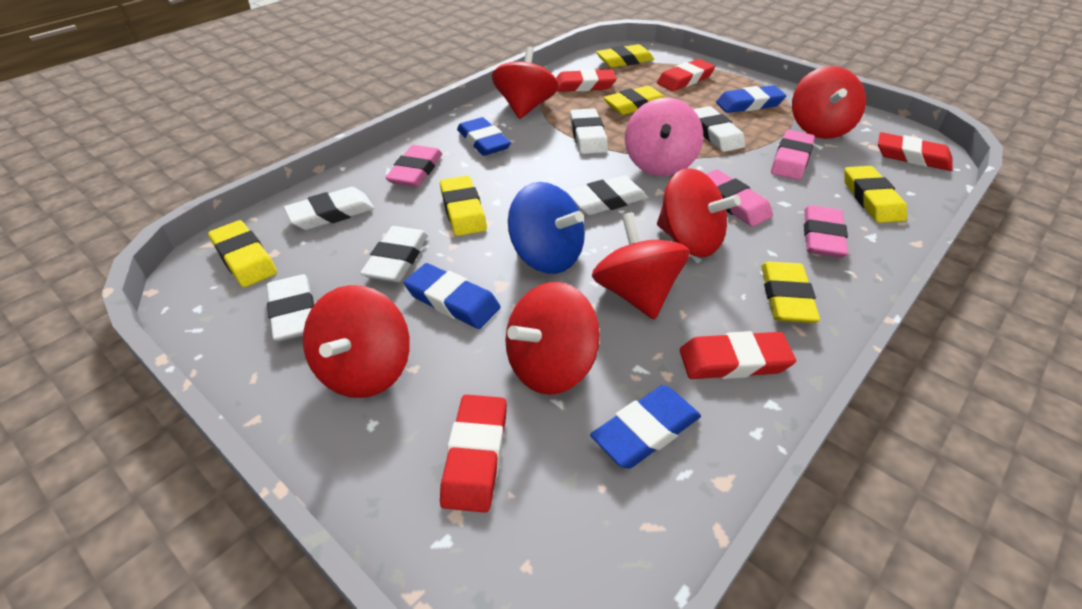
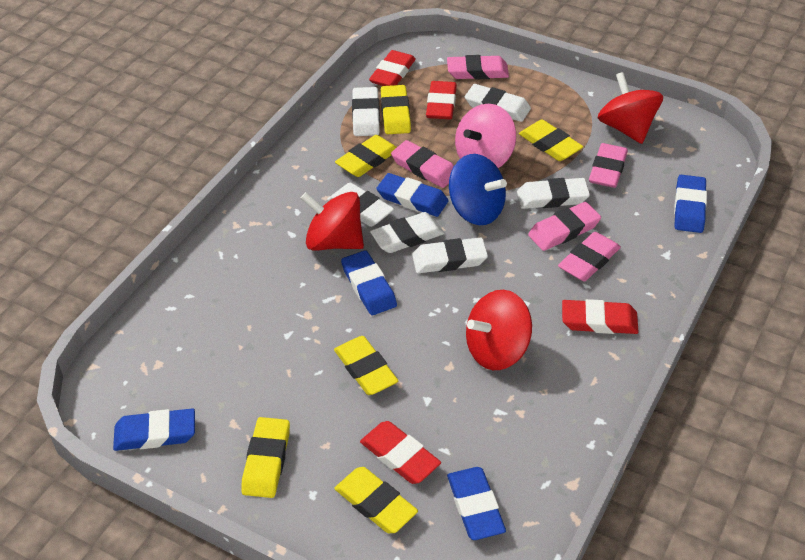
blue eraser: 4 -> 5
pink eraser: 4 -> 5
red eraser: 5 -> 4
red spinning top: 6 -> 3

